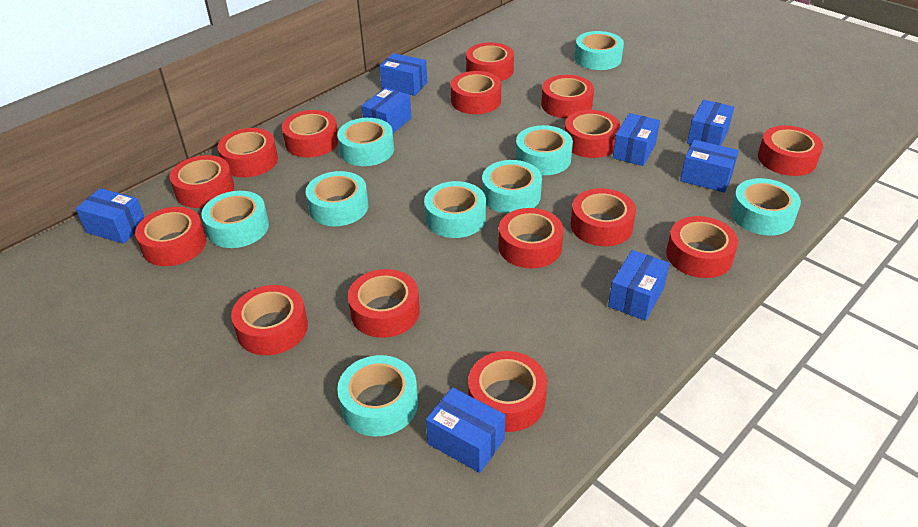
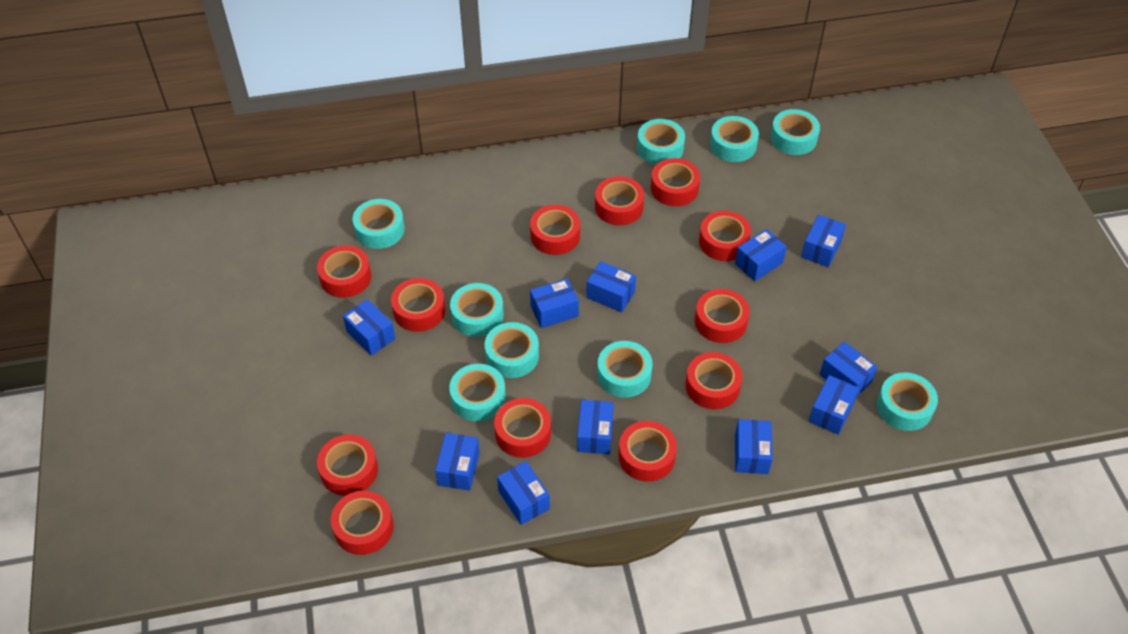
blue box: 8 -> 11
red tape: 15 -> 12

